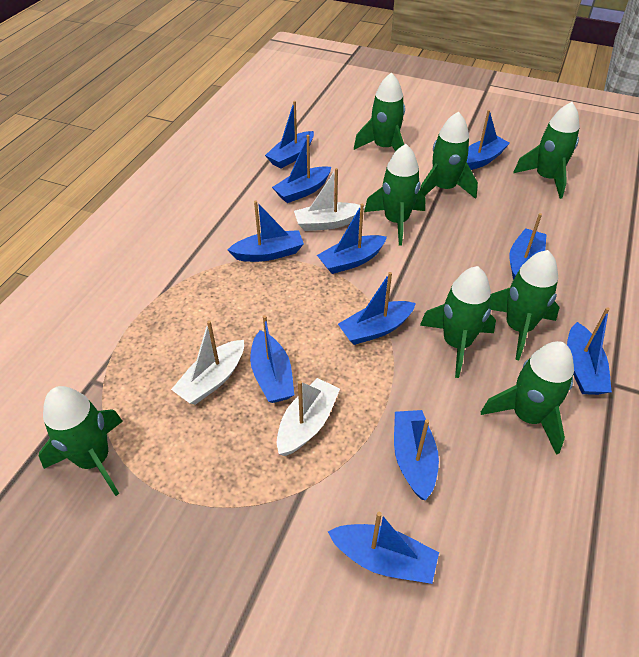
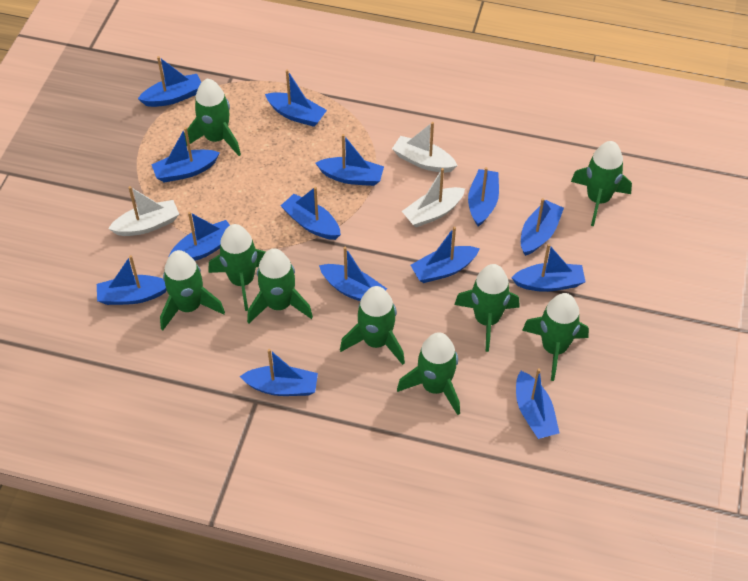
blue boat: 11 -> 14
green rocket: 8 -> 9

